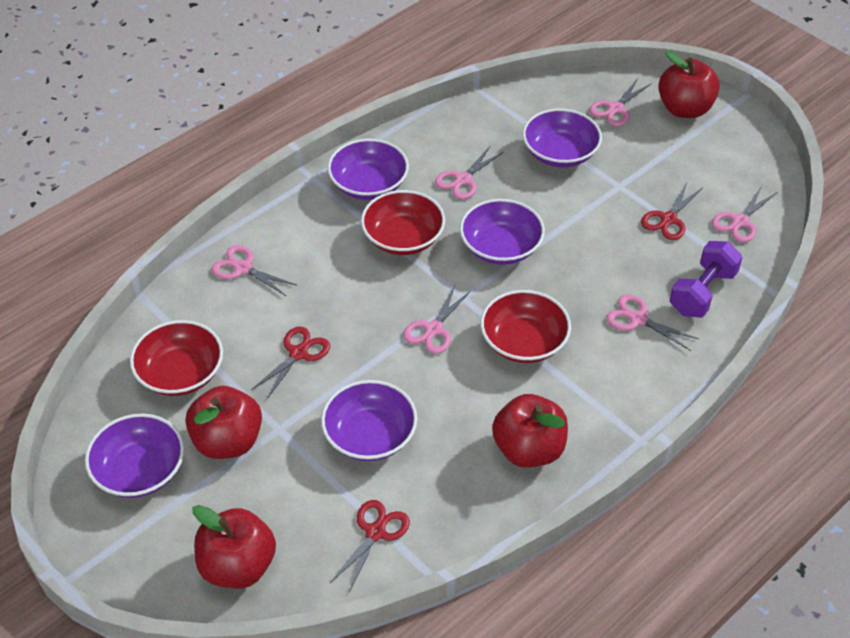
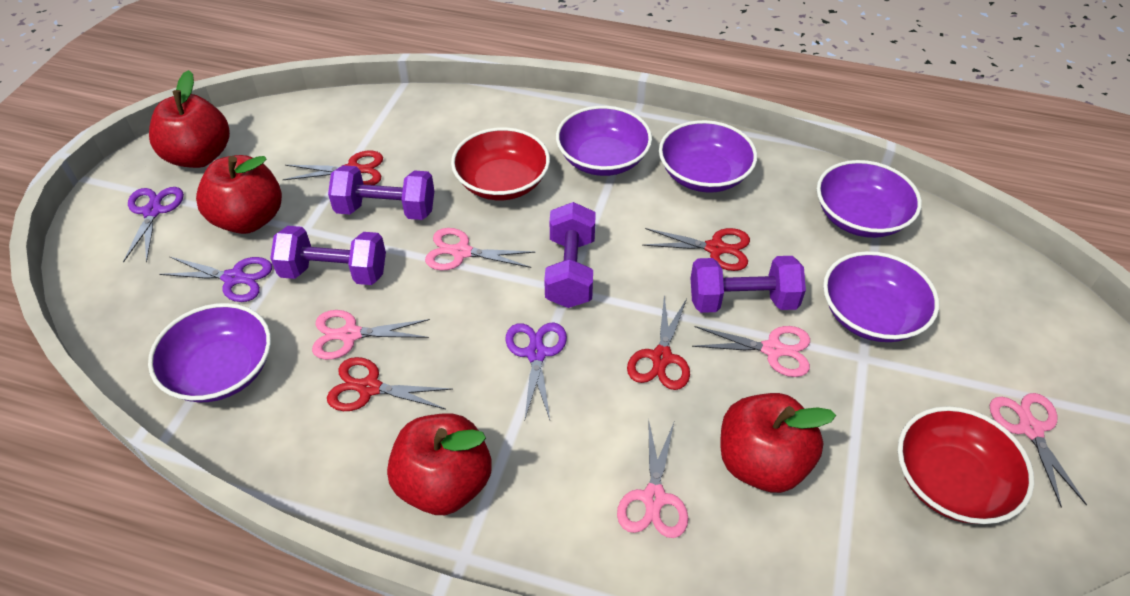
pink scissors: 6 -> 5
purple dumbbell: 1 -> 4
purple scissors: 0 -> 3
red bowl: 3 -> 2
red scissors: 3 -> 4

